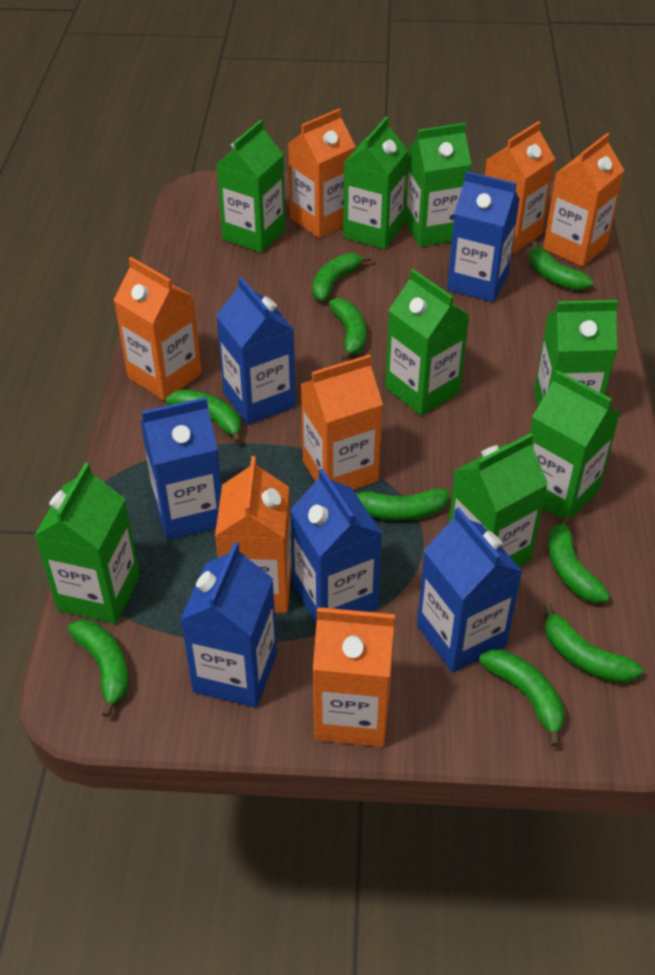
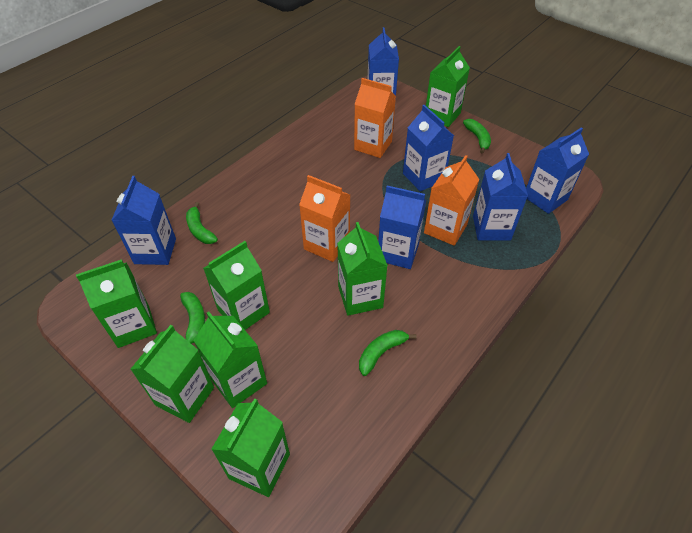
green banana: 9 -> 4
green carton: 8 -> 7
orange carton: 7 -> 3

